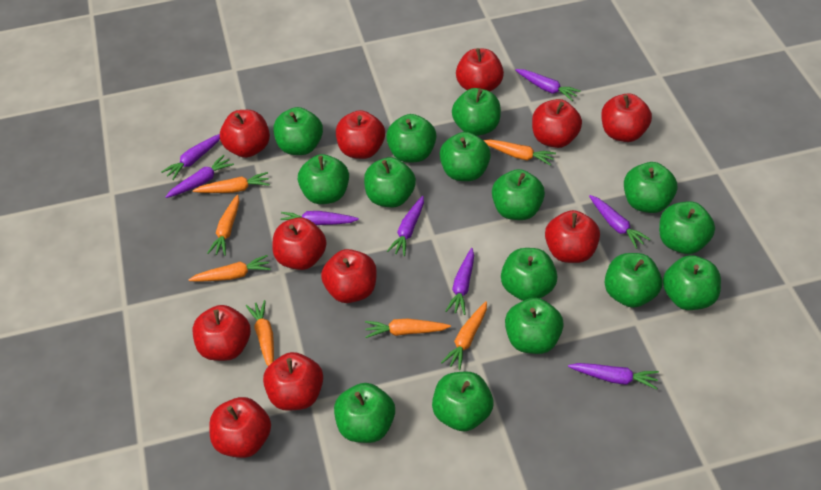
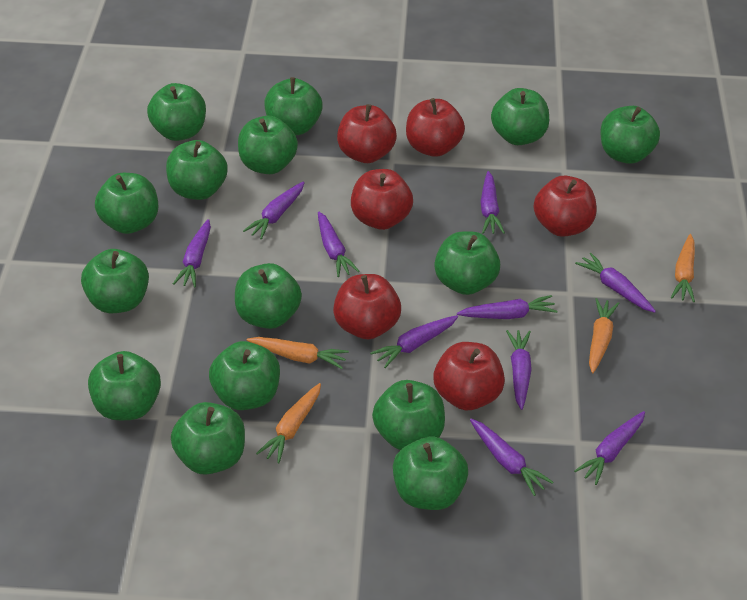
orange carrot: 7 -> 4
purple carrot: 8 -> 10
red apple: 11 -> 6

